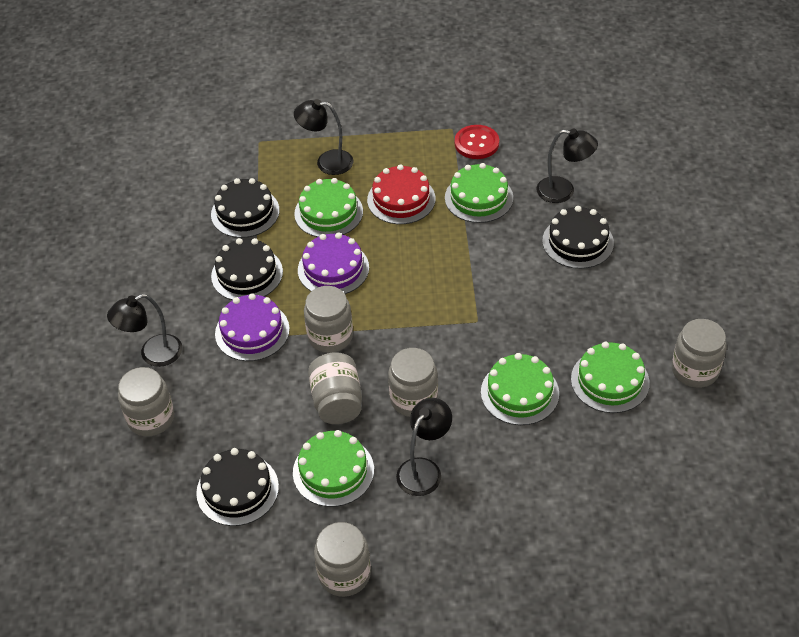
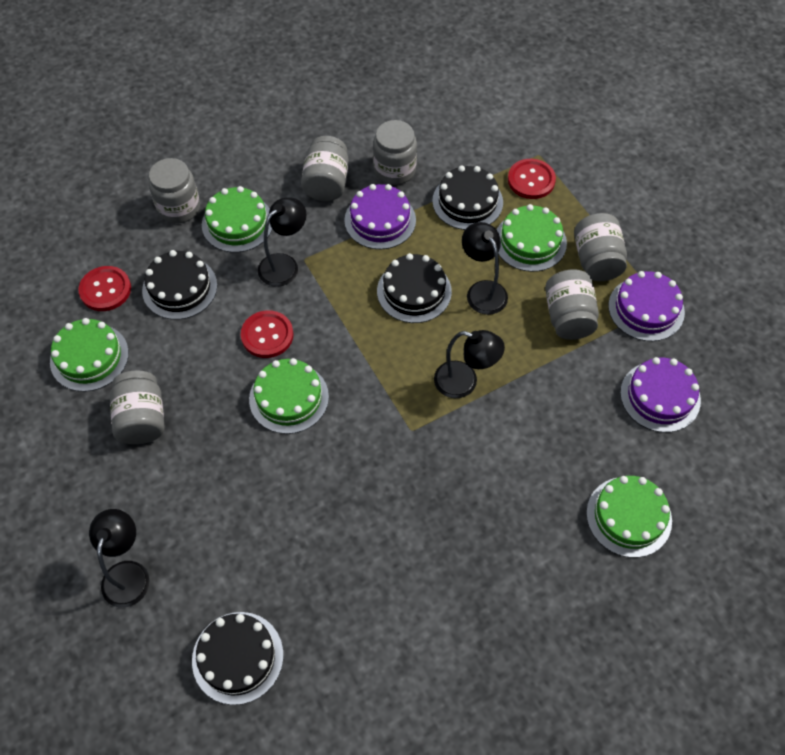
purple cake: 2 -> 3
red button: 1 -> 3
red cake: 1 -> 0

